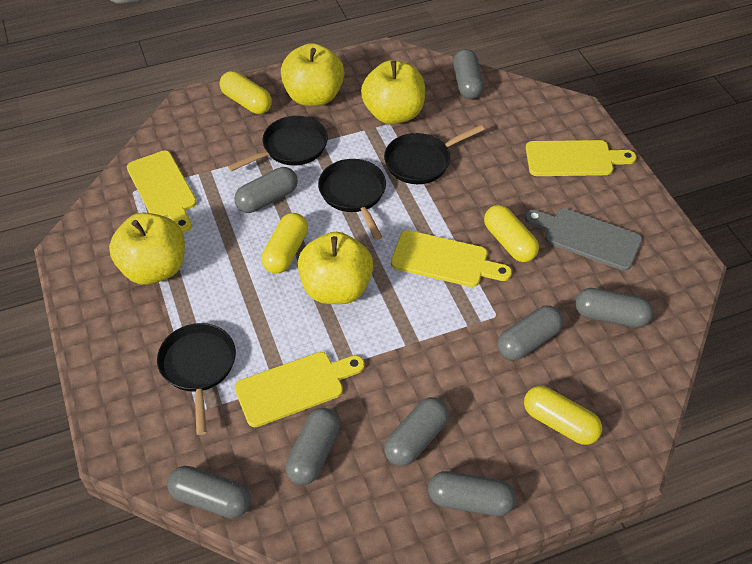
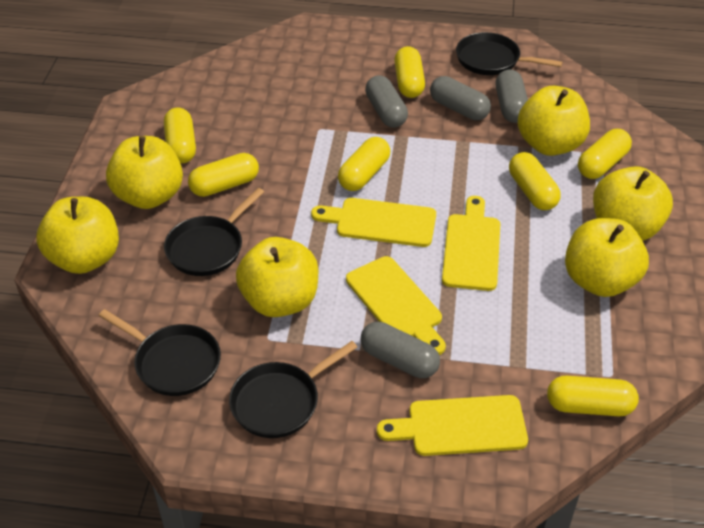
grey capsule: 8 -> 4
grey cutting board: 1 -> 0
yellow apple: 4 -> 6
yellow capsule: 4 -> 7

